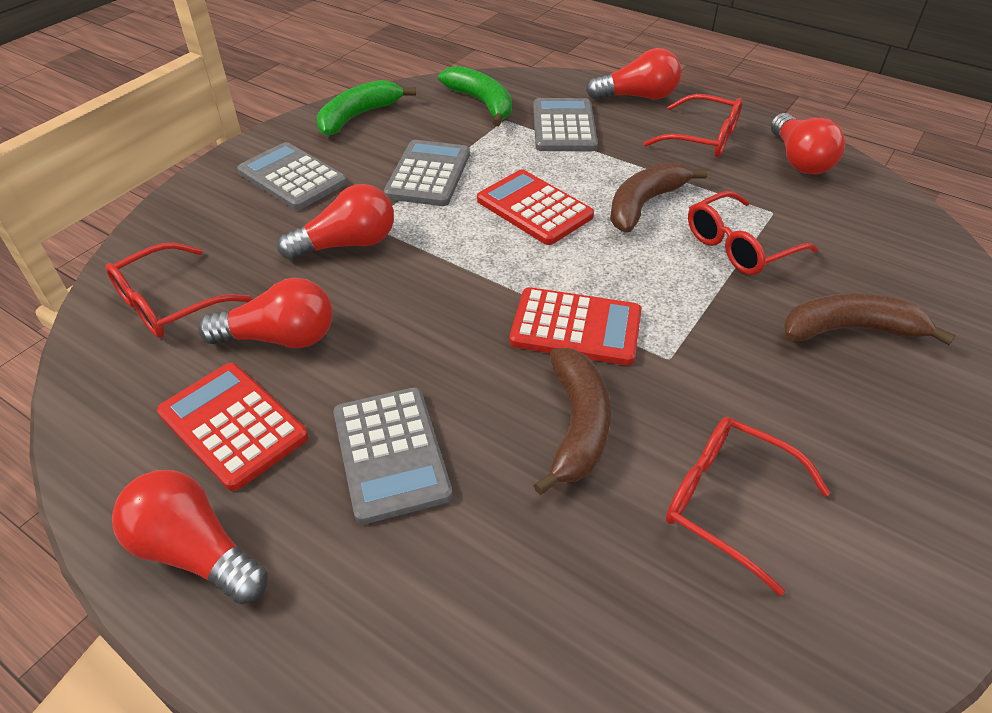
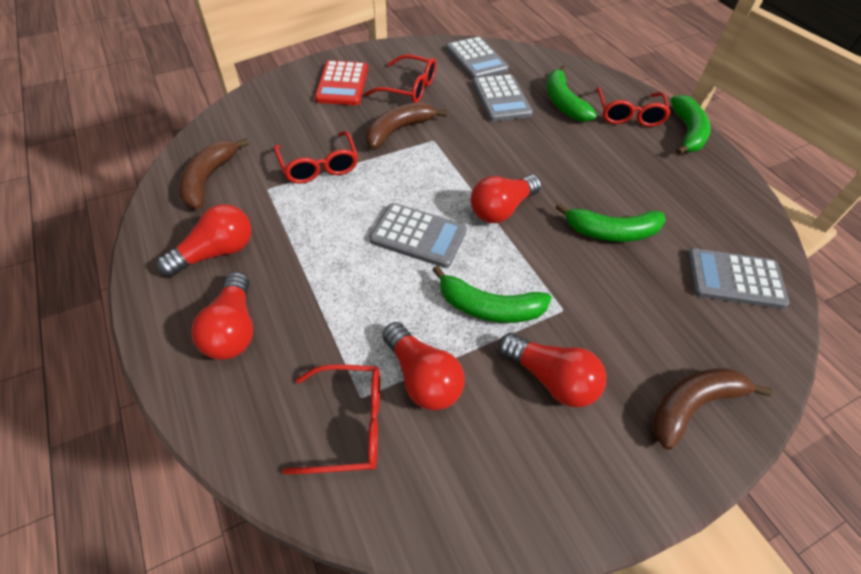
green banana: 2 -> 4
red calculator: 3 -> 1

